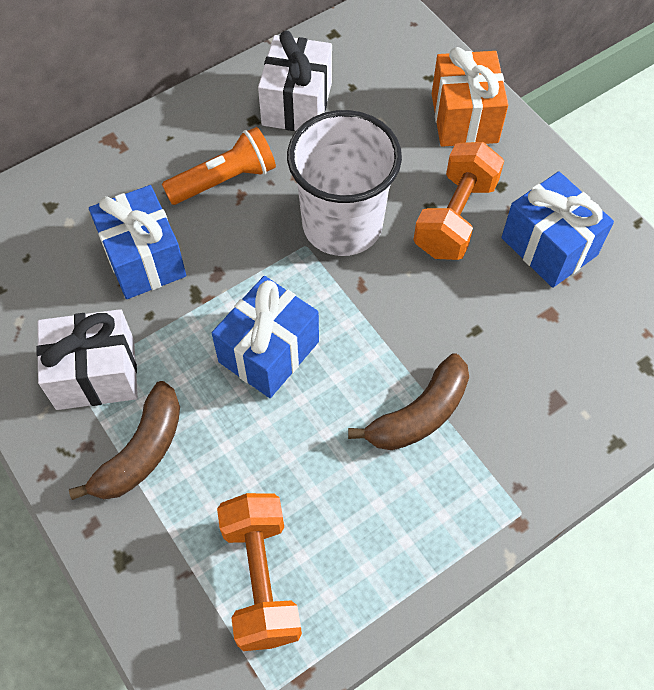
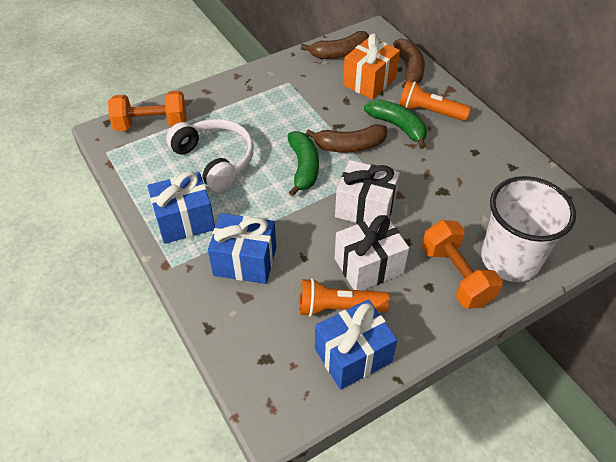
brown banana: 2 -> 3
green banana: 0 -> 2
orange flashlight: 1 -> 2
white headphones: 0 -> 1

